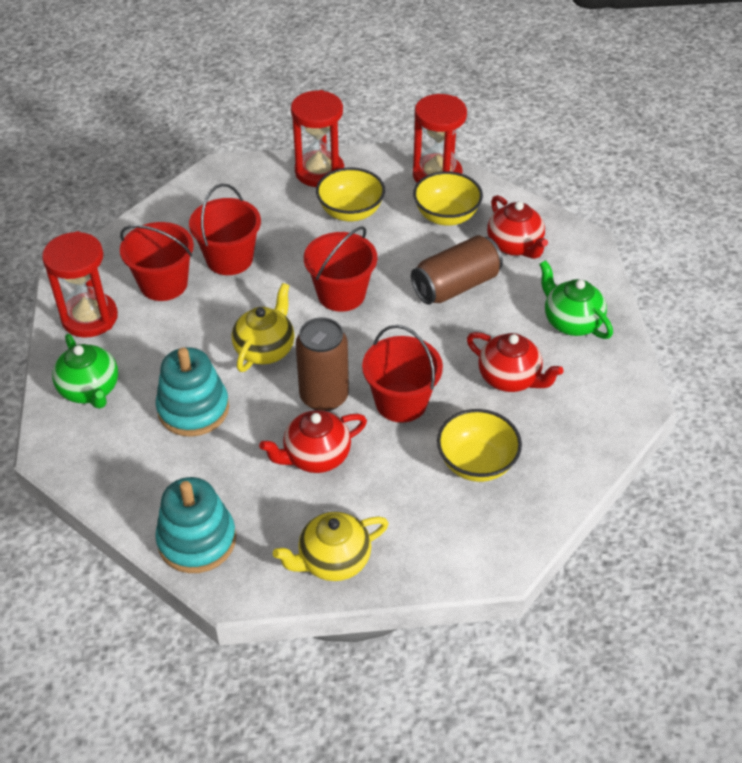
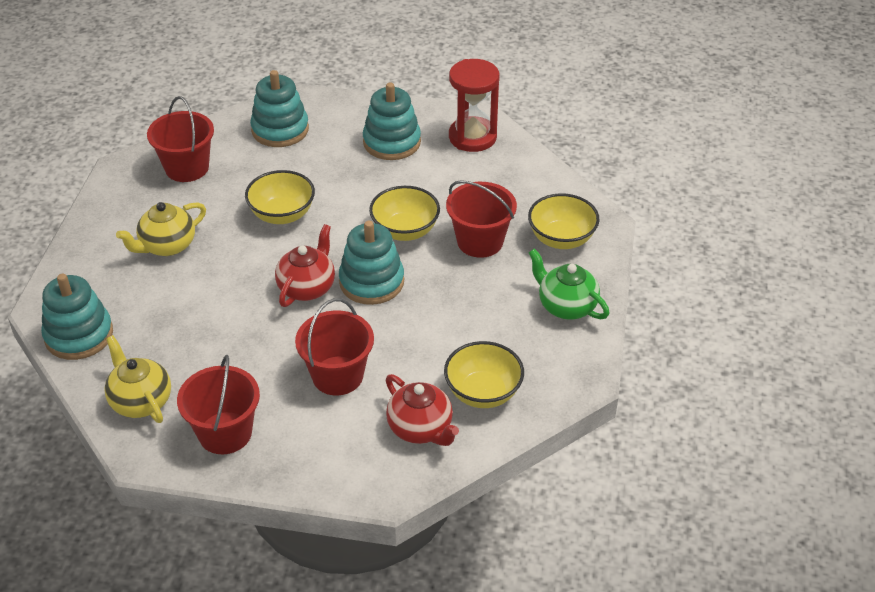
brown can: 2 -> 0
green teapot: 2 -> 1
red hourglass: 3 -> 1
red teapot: 3 -> 2
turquoise stacking toy: 2 -> 4
yellow bowl: 3 -> 4

